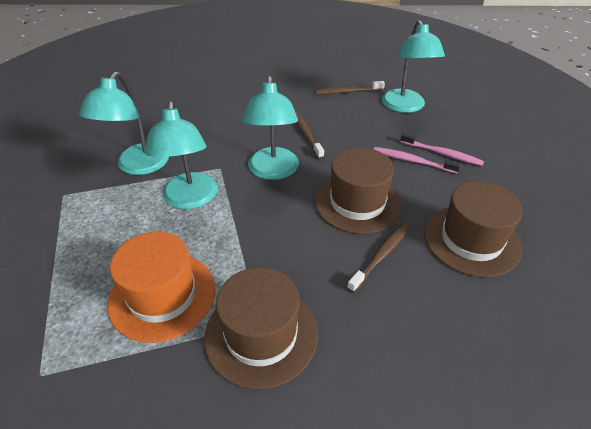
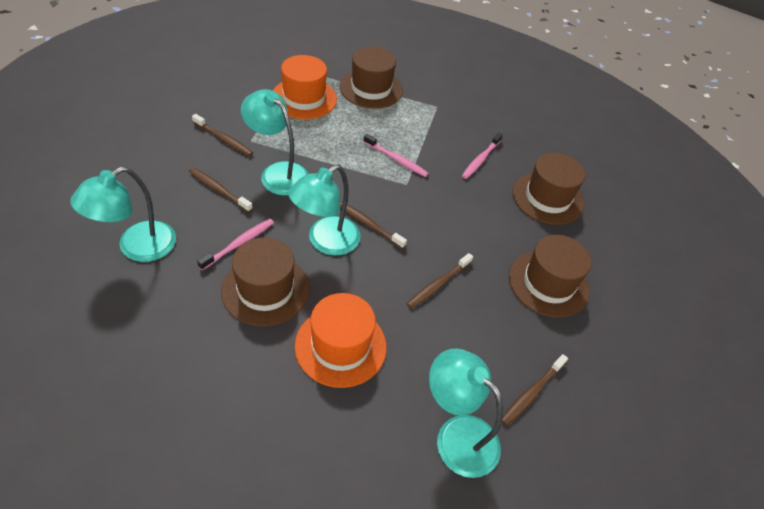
brown hat: 3 -> 4
brown toothbrush: 3 -> 5
orange hat: 1 -> 2
pink toothbrush: 2 -> 3

